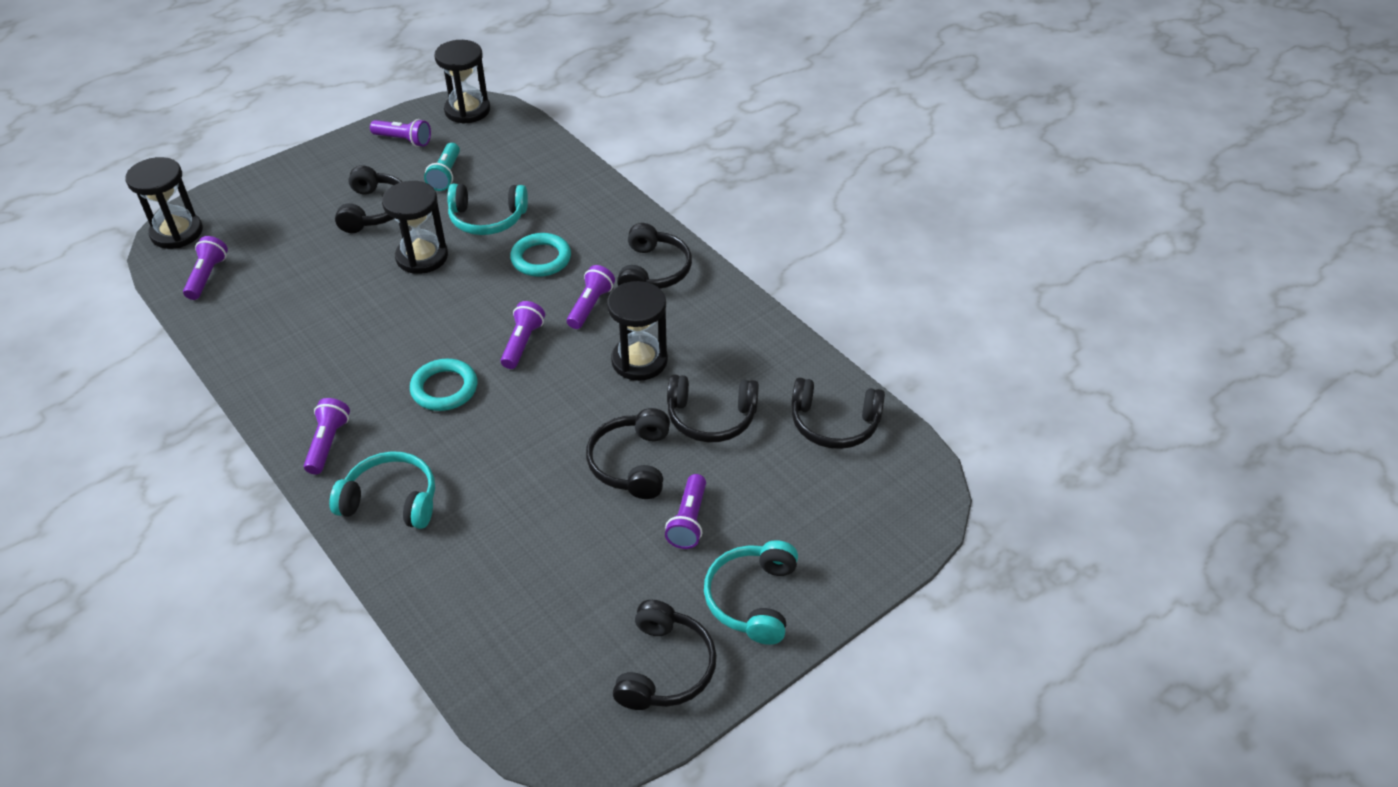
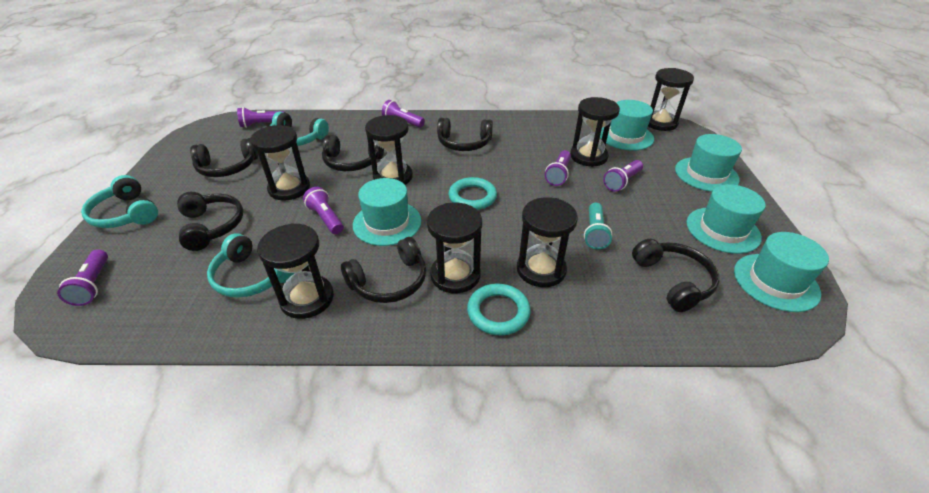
black hourglass: 4 -> 7
turquoise hat: 0 -> 5

